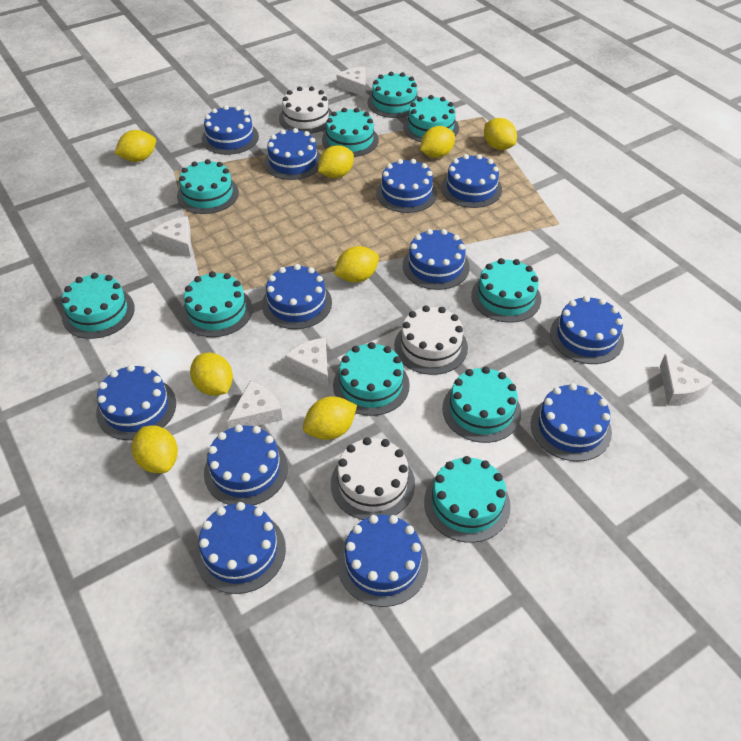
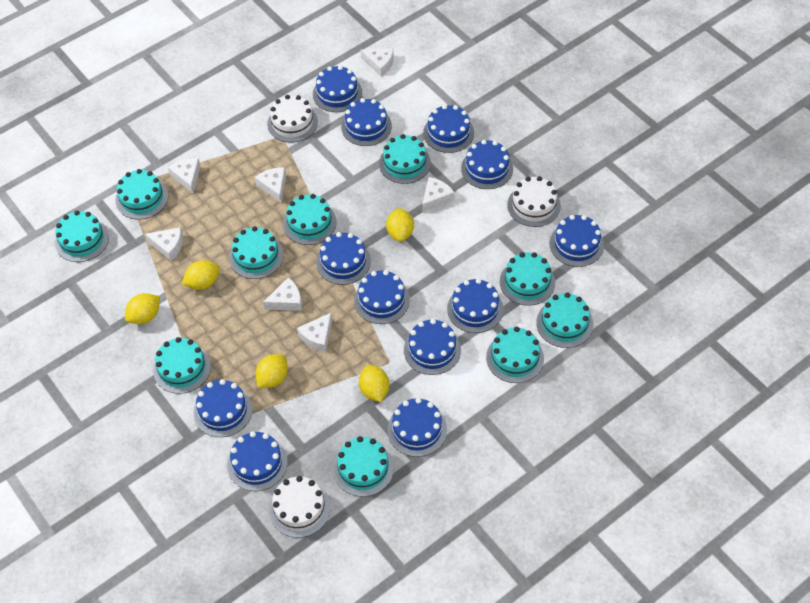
white cheese: 5 -> 7
yellow lemon: 8 -> 5

